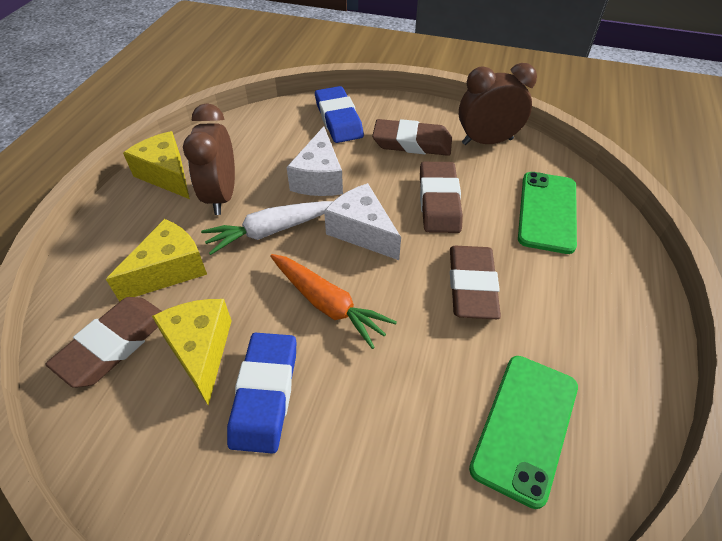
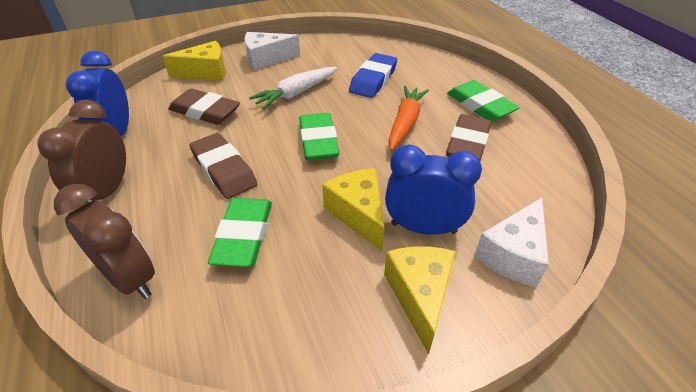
blue clock: 0 -> 2
blue eraser: 2 -> 1
brown eraser: 4 -> 3
green eraser: 0 -> 3
green phone: 2 -> 0

